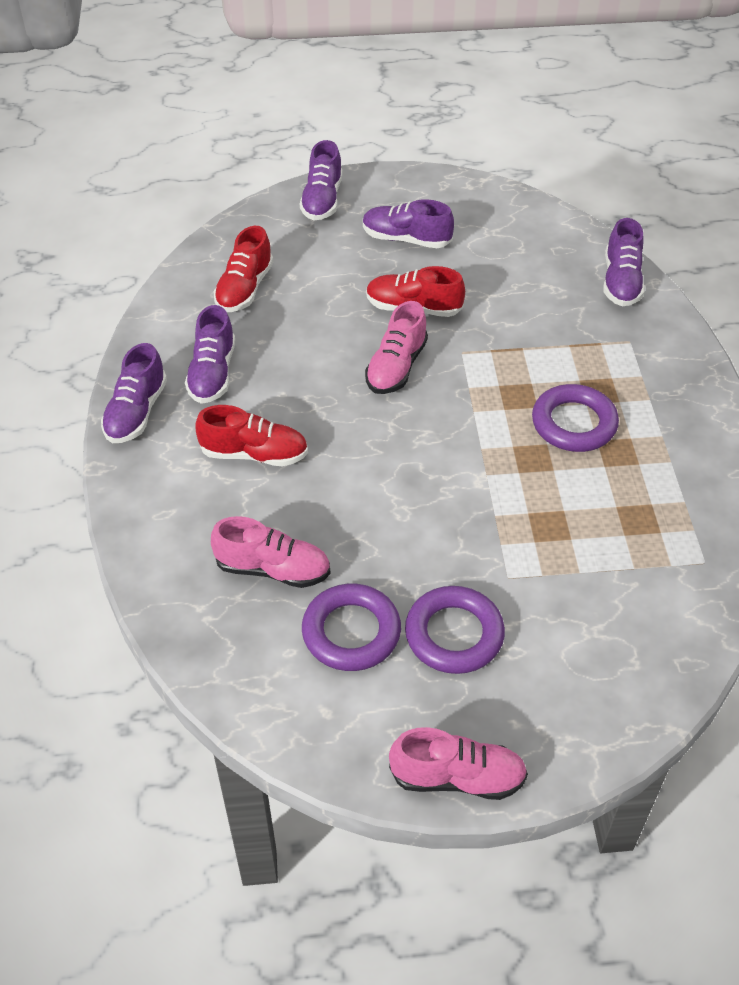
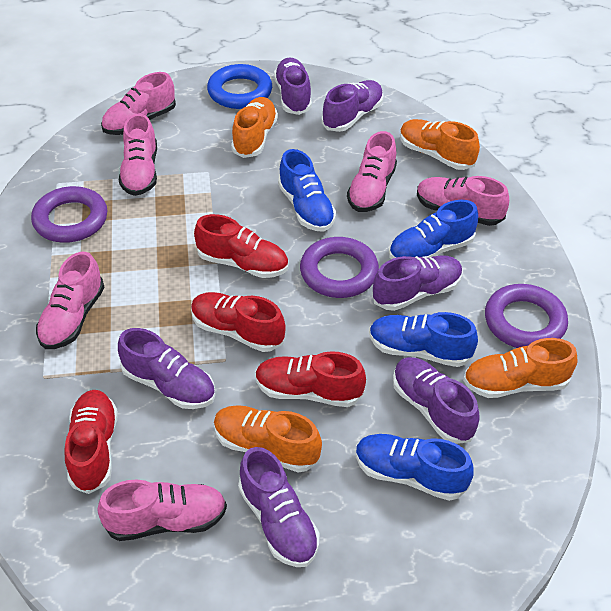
blue ring: 0 -> 1
blue shoe: 0 -> 4
orange shoe: 0 -> 4
pink shoe: 3 -> 6
purple shoe: 5 -> 6
red shoe: 3 -> 4

